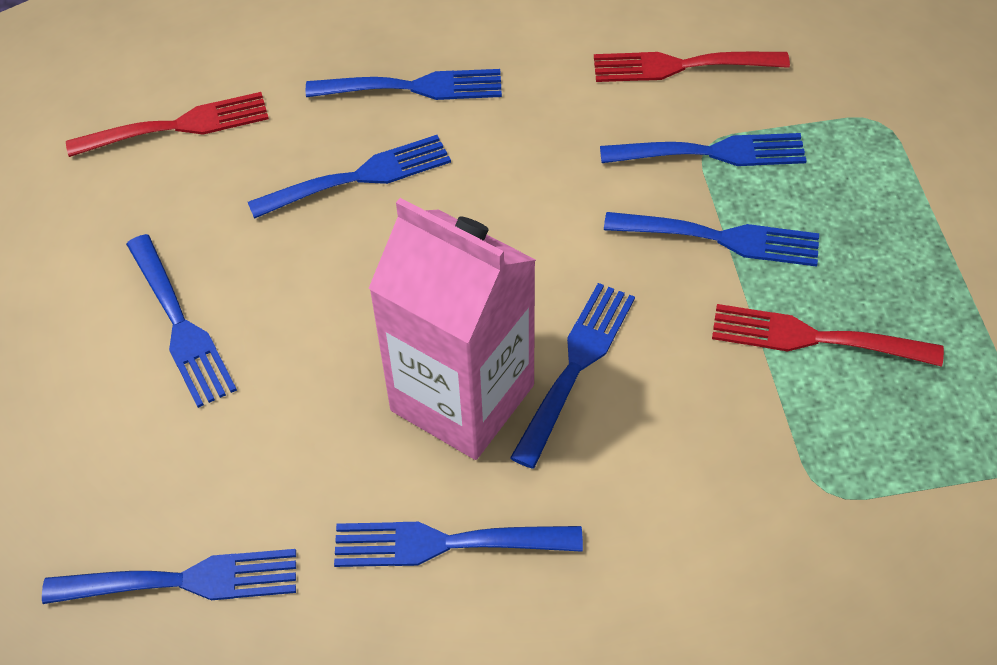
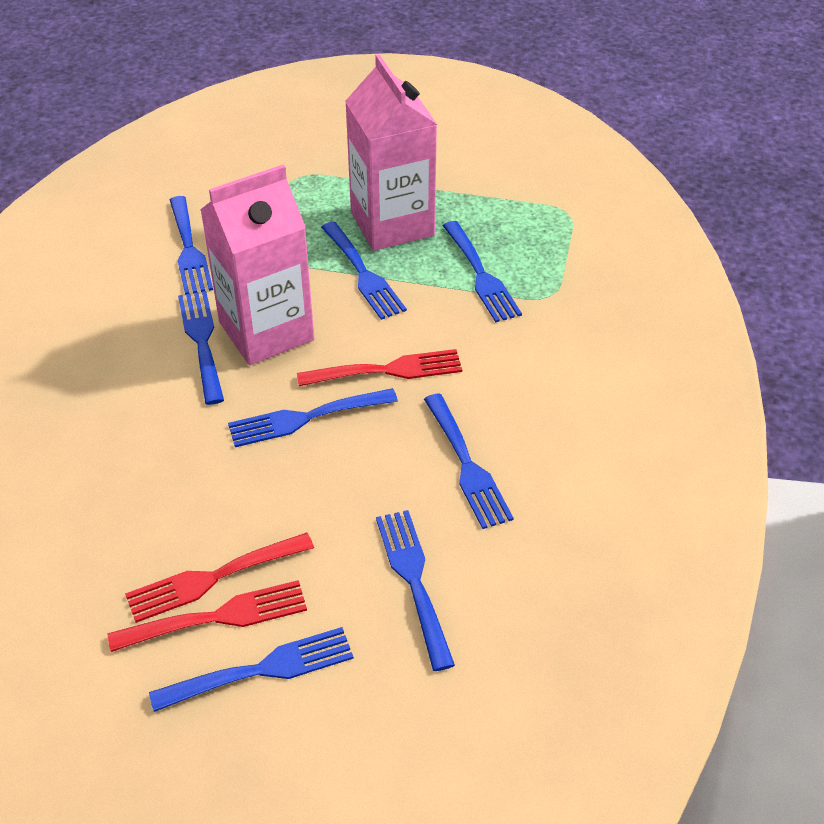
pink carton: 1 -> 2

